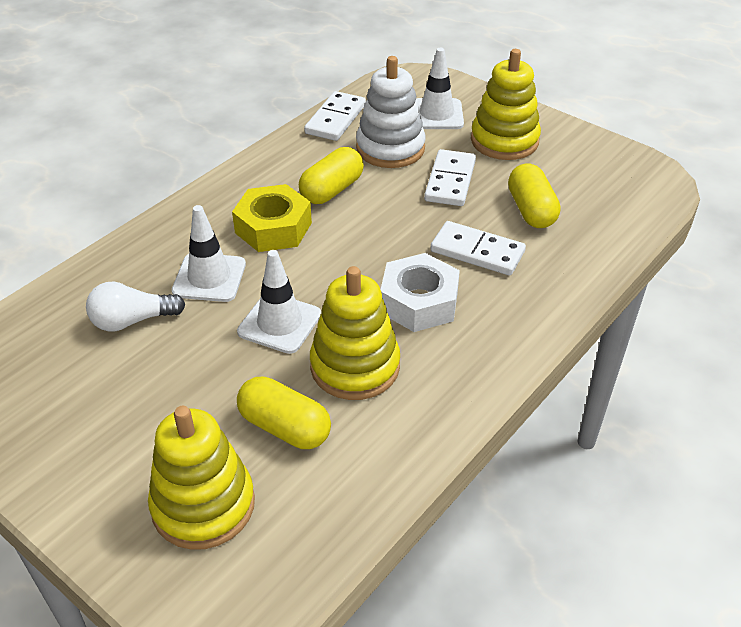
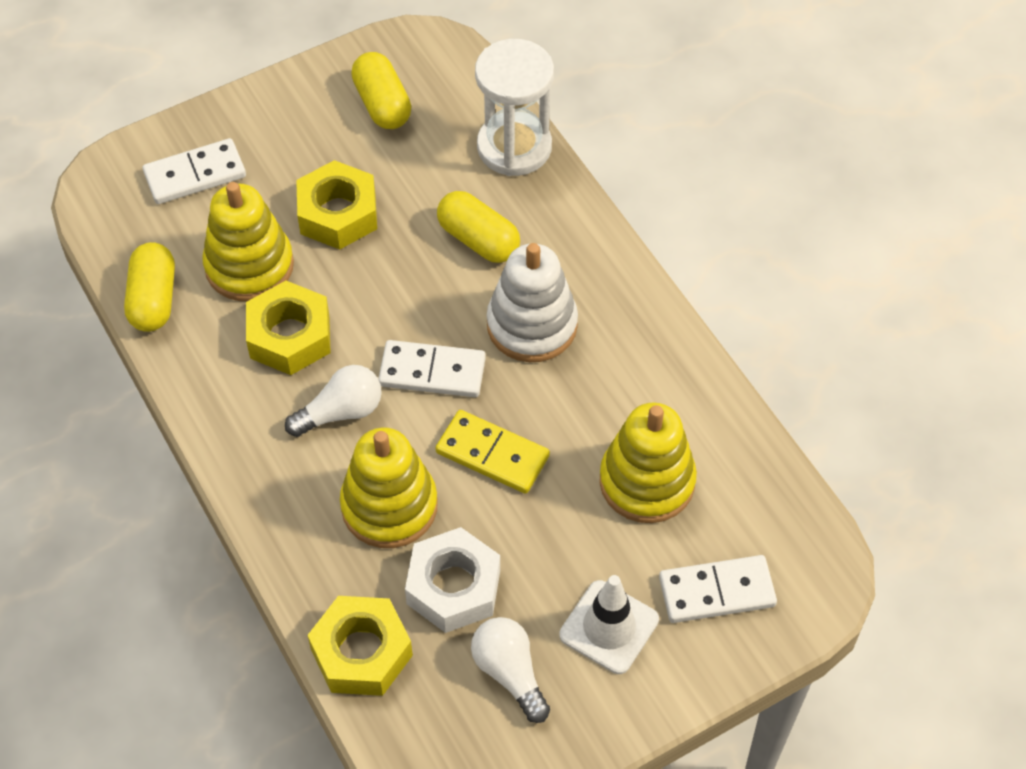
white hourglass: 0 -> 1
white light bulb: 1 -> 2
white traffic cone: 3 -> 1
yellow domino: 0 -> 1
yellow nut: 1 -> 3

